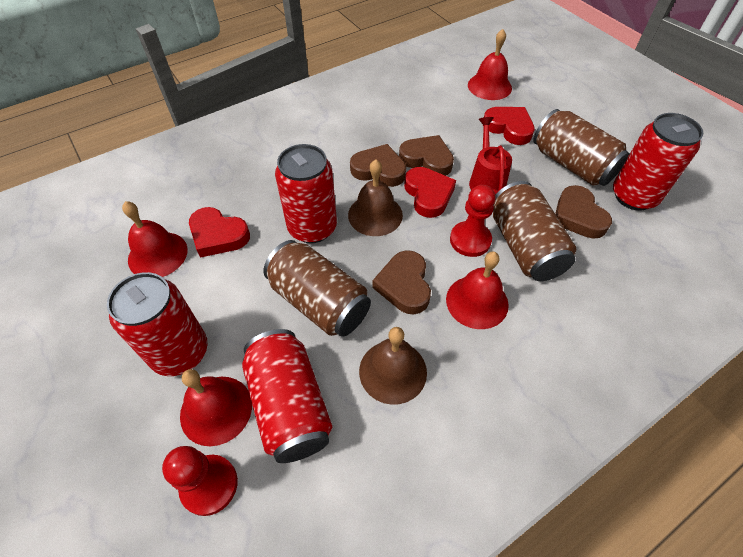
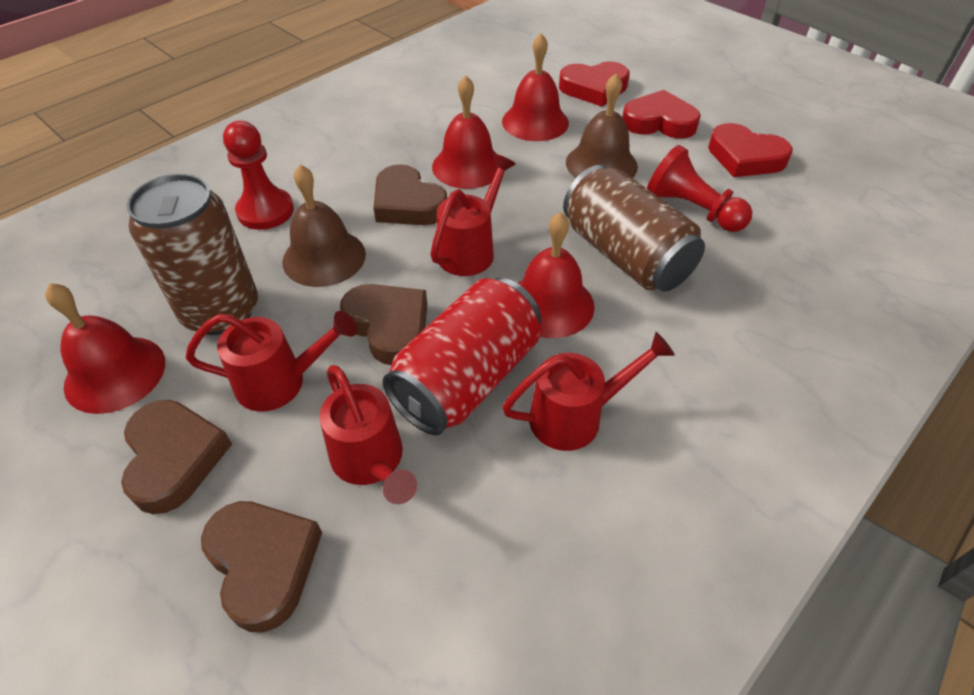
brown can: 3 -> 2
red can: 4 -> 1
red watering can: 1 -> 4

